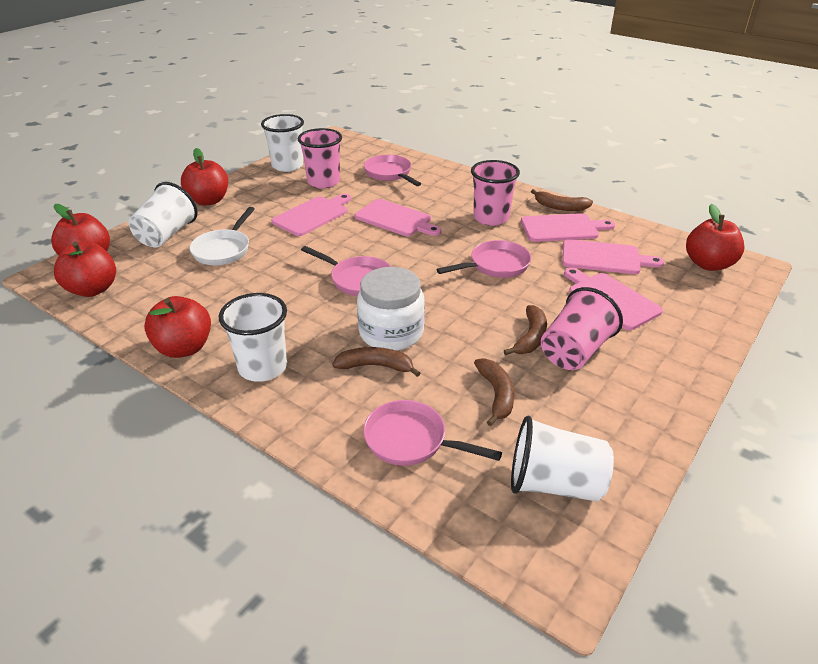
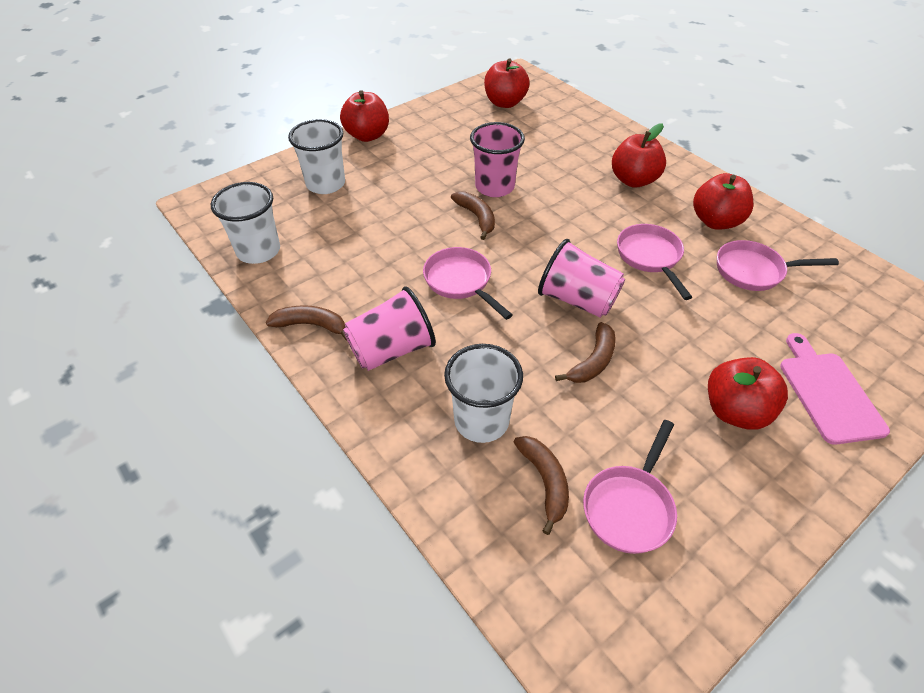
pink cutting board: 5 -> 1
white cup: 4 -> 3
white jar: 1 -> 0
white pan: 1 -> 0

